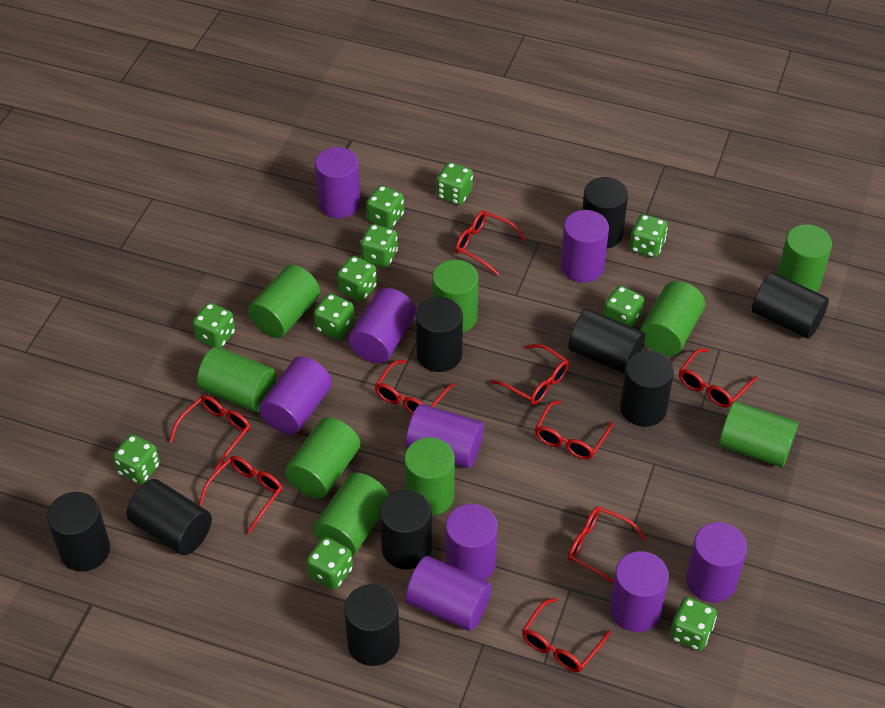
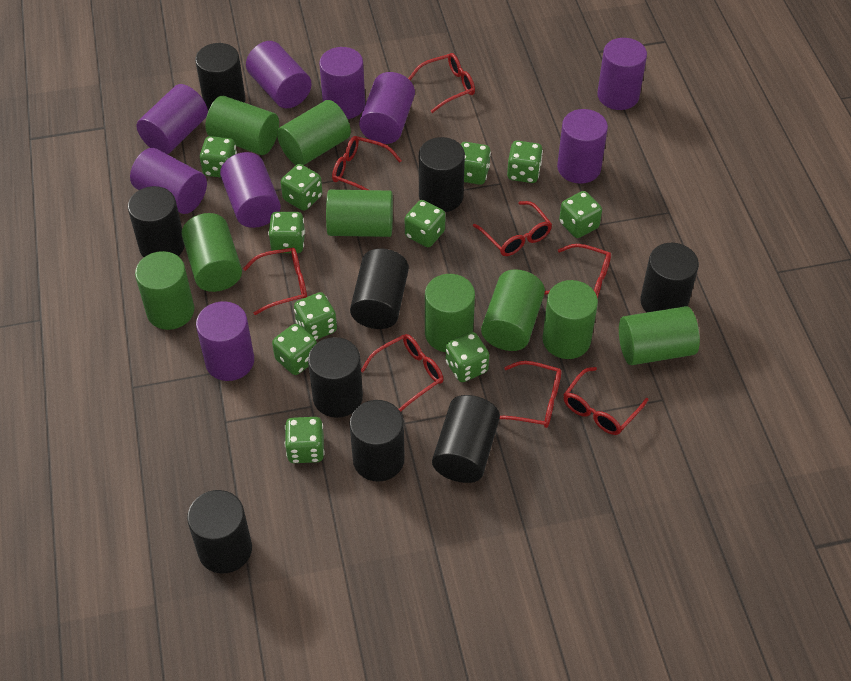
red glasses: 9 -> 8

